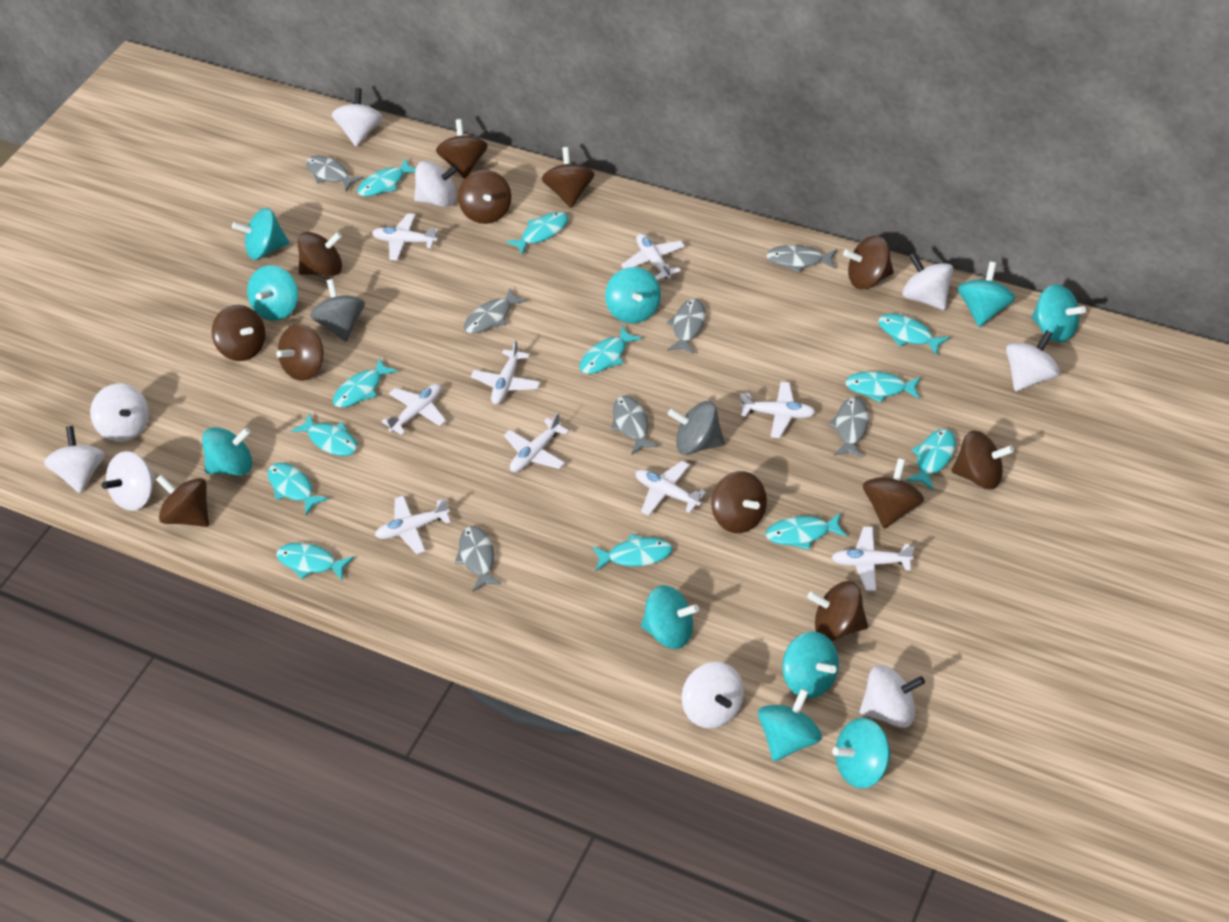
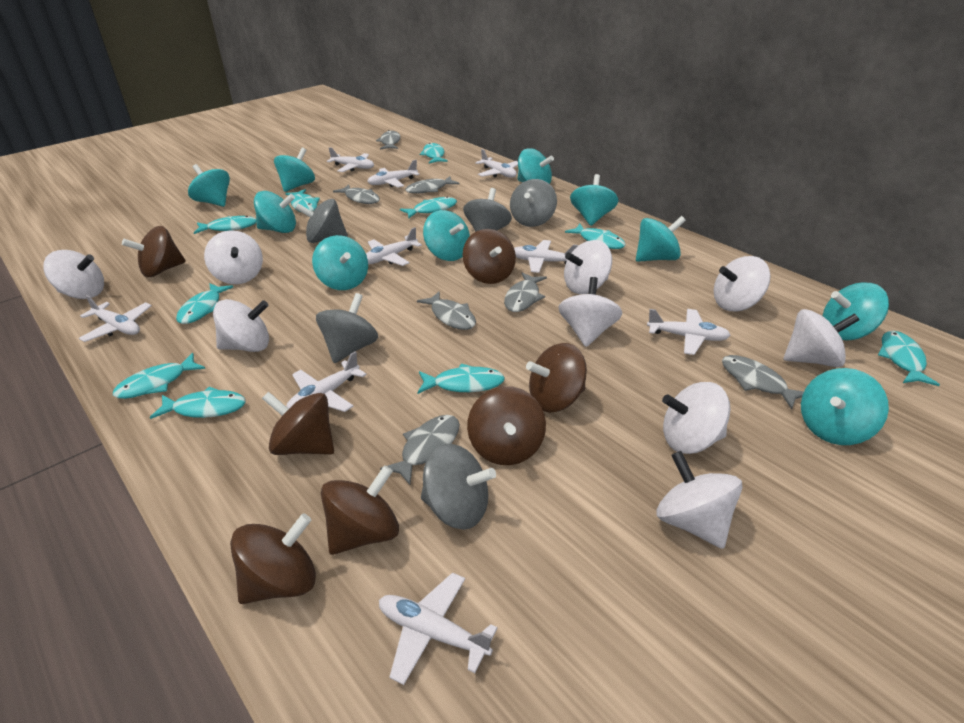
brown spinning top: 12 -> 7
grey spinning top: 2 -> 5
turquoise fish: 12 -> 10

